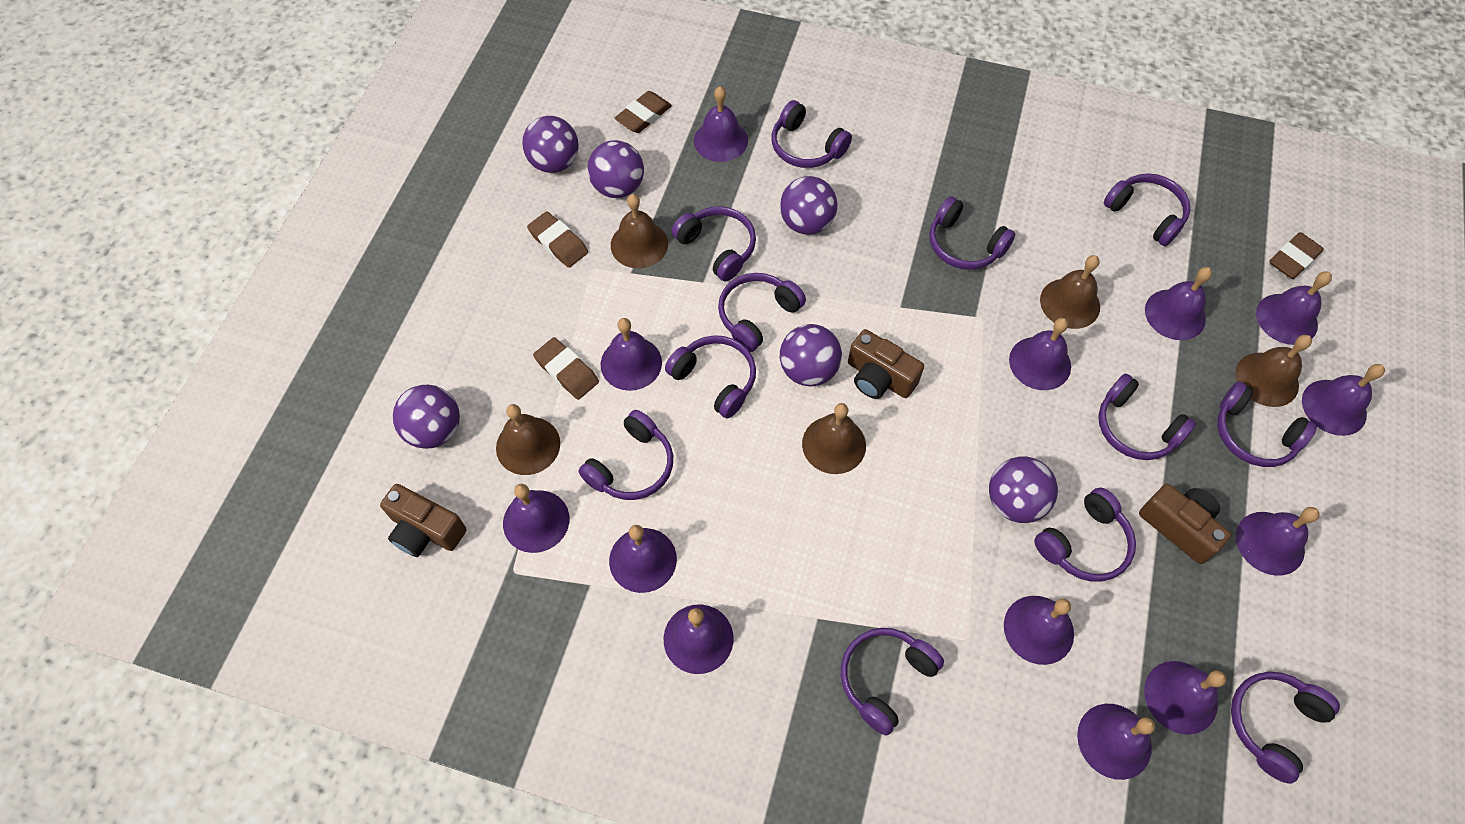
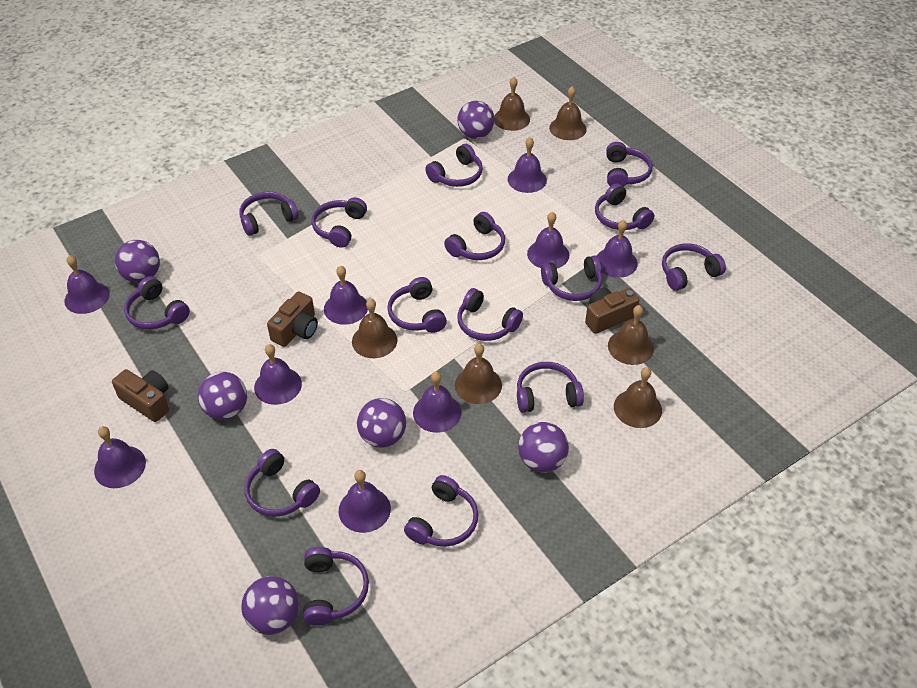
brown bell: 5 -> 6
brown eraser: 4 -> 0
purple bell: 13 -> 9
purple headphones: 12 -> 15

